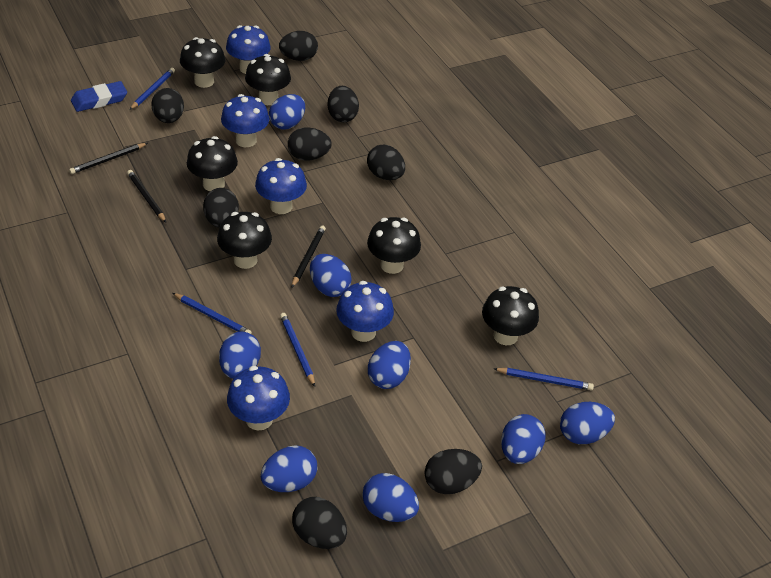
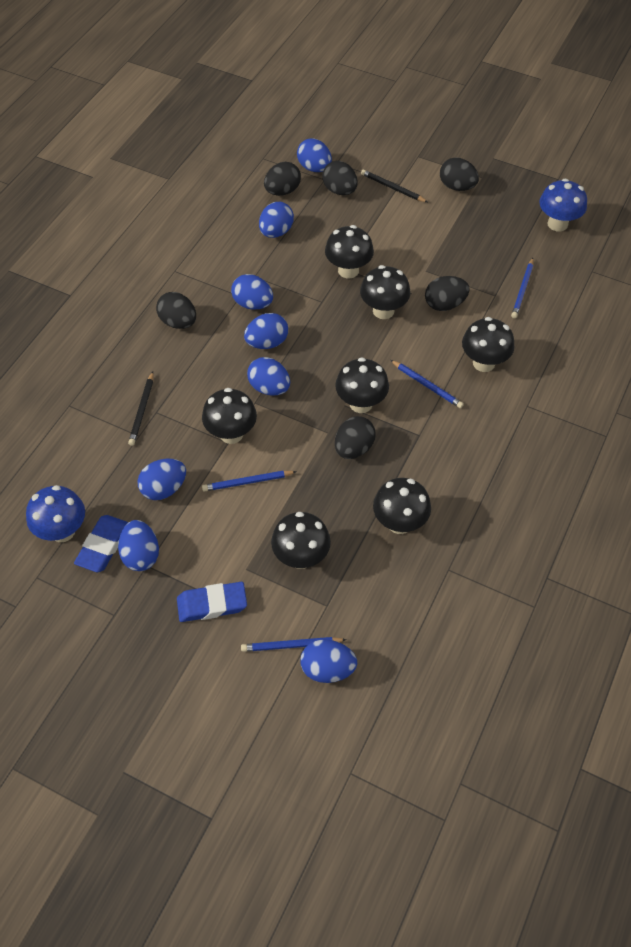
black egg: 8 -> 6
black mushroom: 6 -> 7
black pencil: 3 -> 2
blue eraser: 1 -> 2
blue mushroom: 5 -> 2

